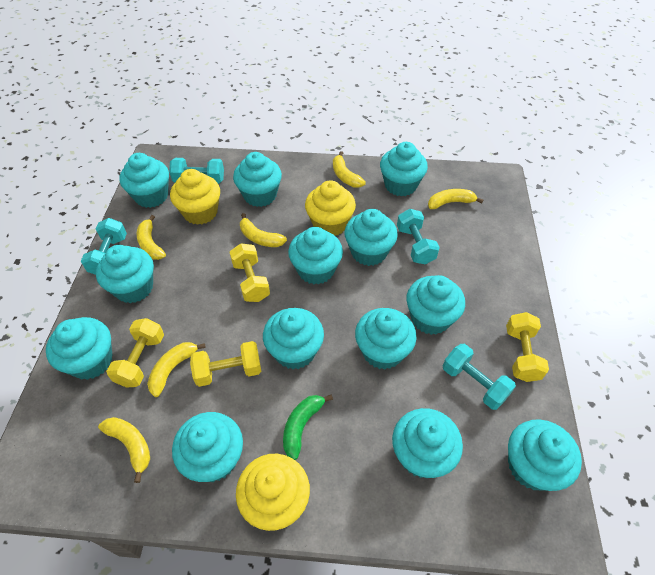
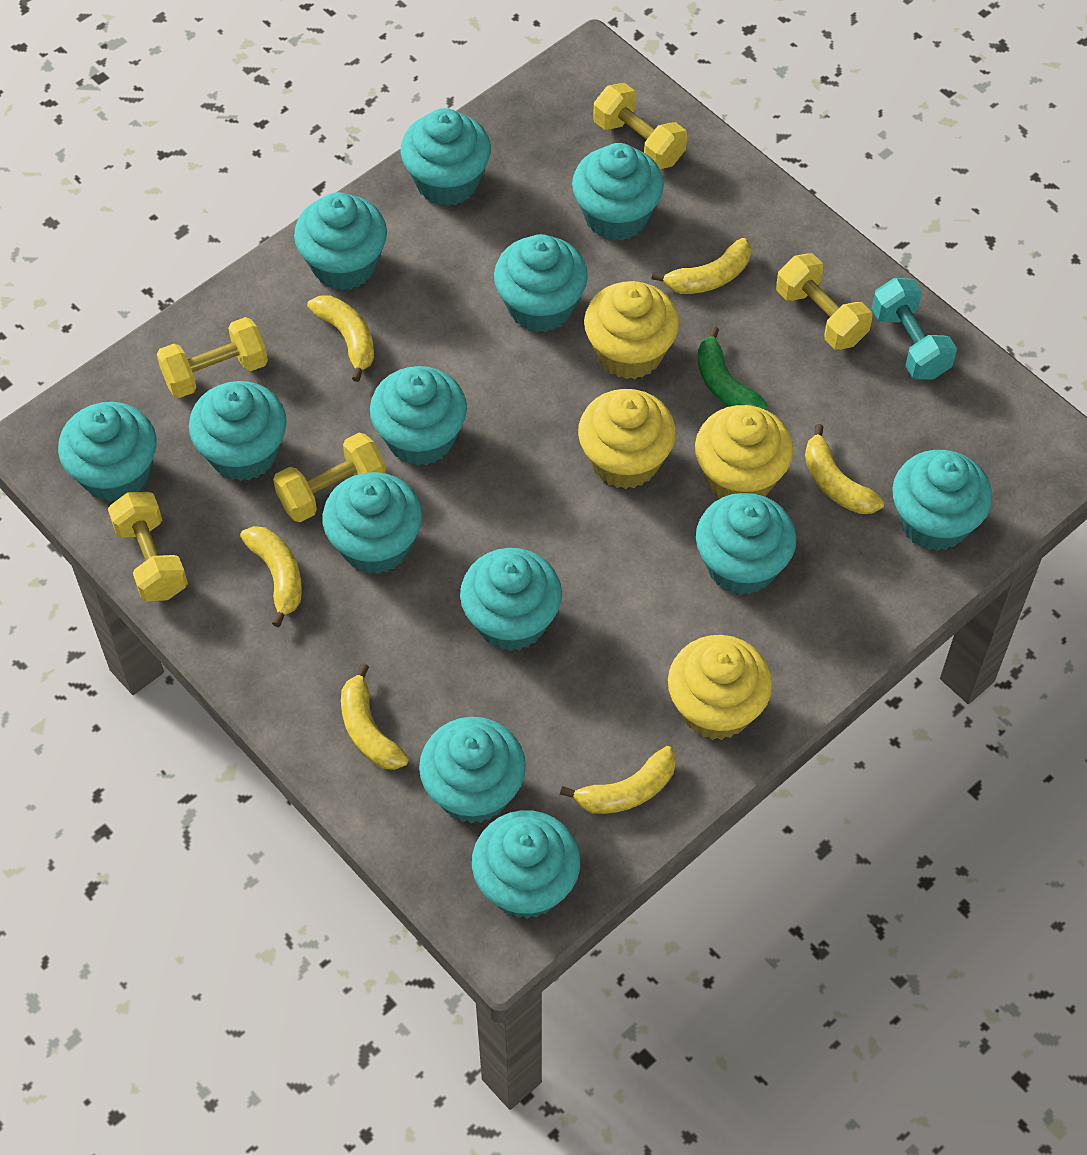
turquoise dumbbell: 4 -> 1
yellow cupcake: 3 -> 4
yellow dumbbell: 4 -> 5

